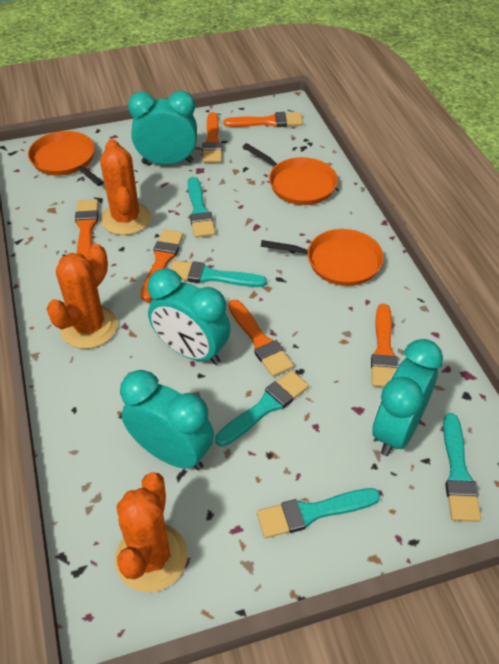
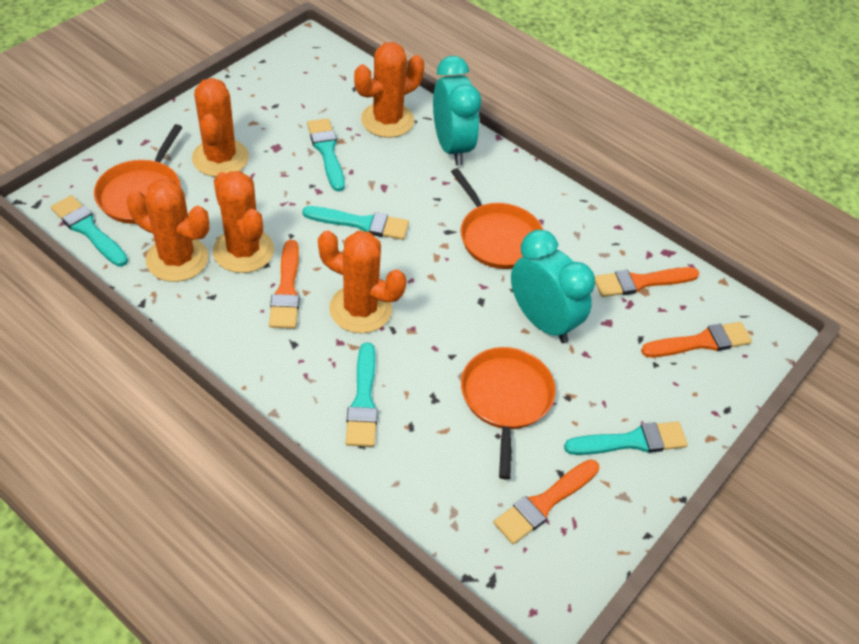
orange brush: 6 -> 4
orange cactus: 3 -> 5
turquoise clock: 4 -> 2

